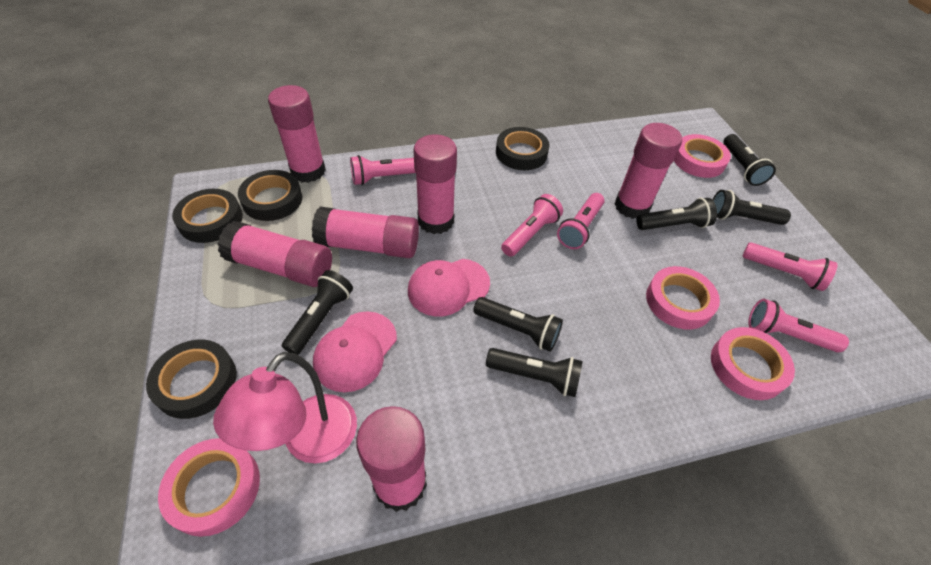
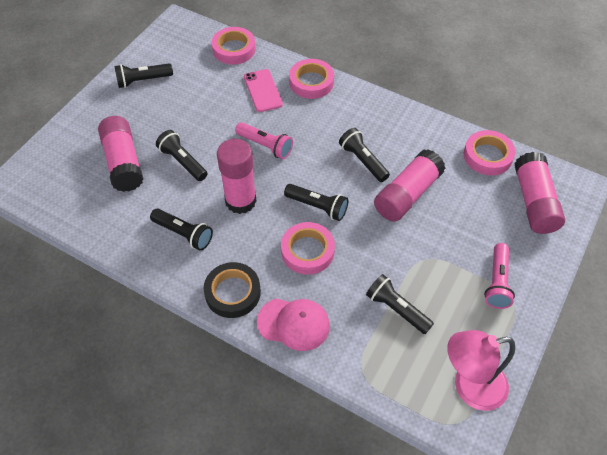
black tape: 4 -> 1
pink cap: 2 -> 1
pink flashlight: 5 -> 2
pink glue stick: 6 -> 4
pink phone: 0 -> 1

